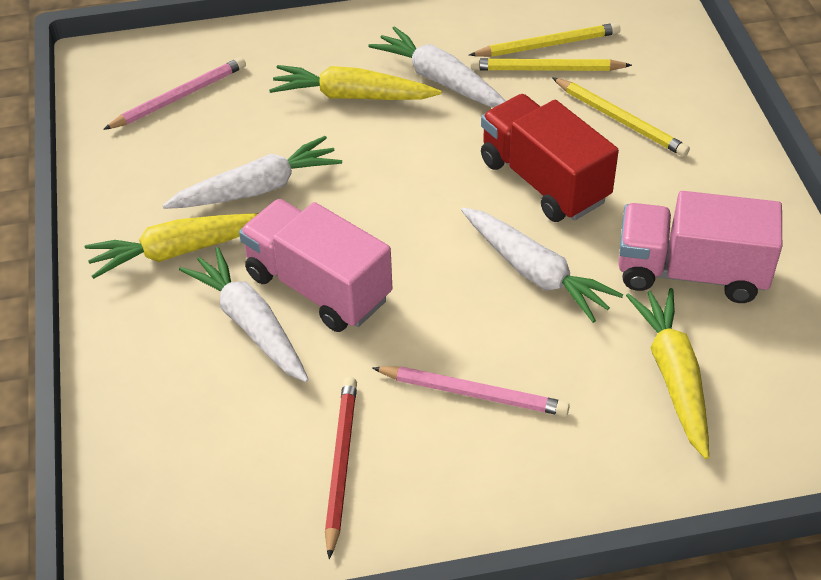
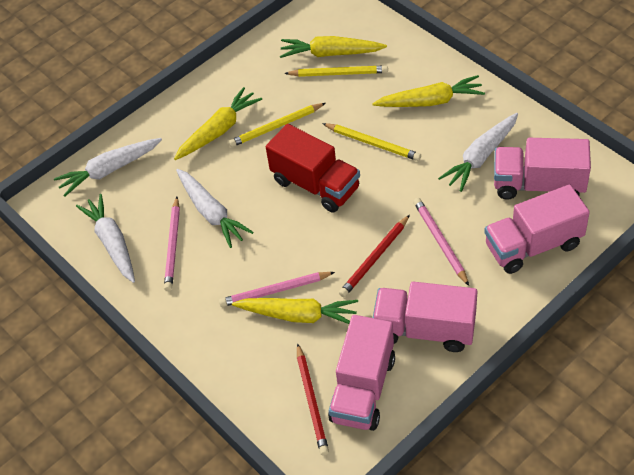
pink pencil: 2 -> 3
pink truck: 2 -> 4
red pencil: 1 -> 2
yellow carrot: 3 -> 4

